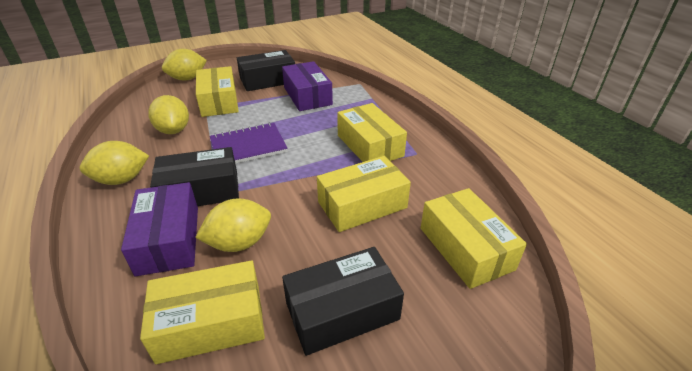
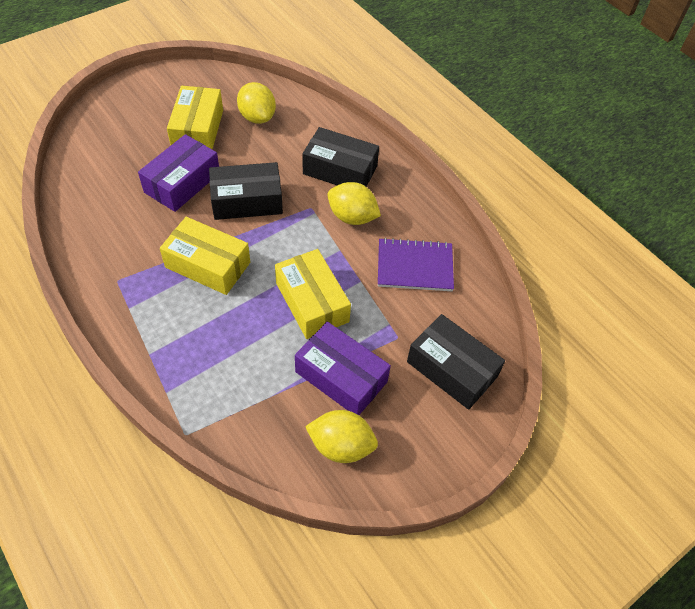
yellow box: 5 -> 3
yellow lemon: 4 -> 3

